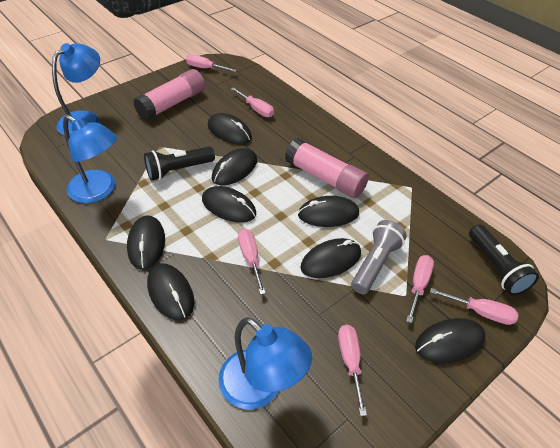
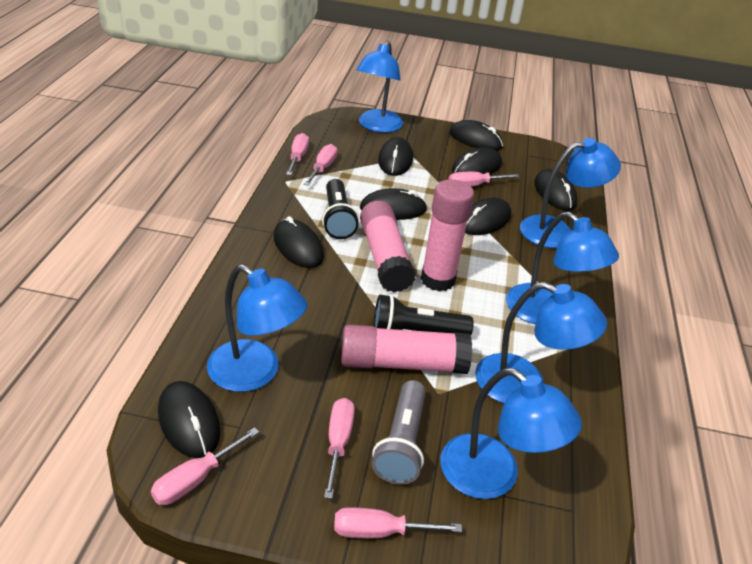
blue lamp: 3 -> 6
pink glue stick: 2 -> 3

